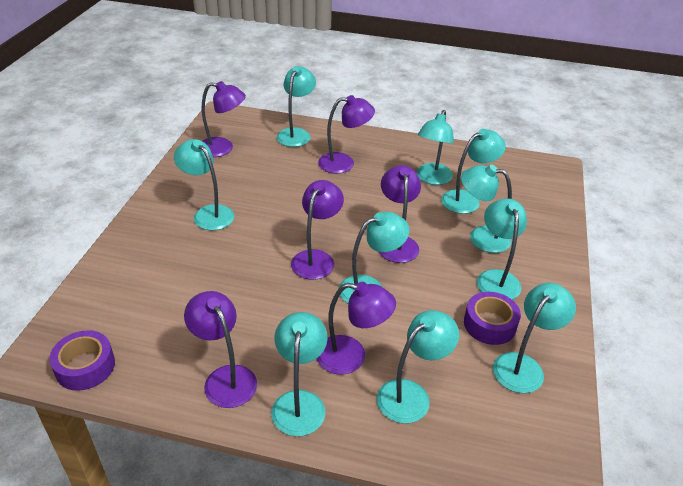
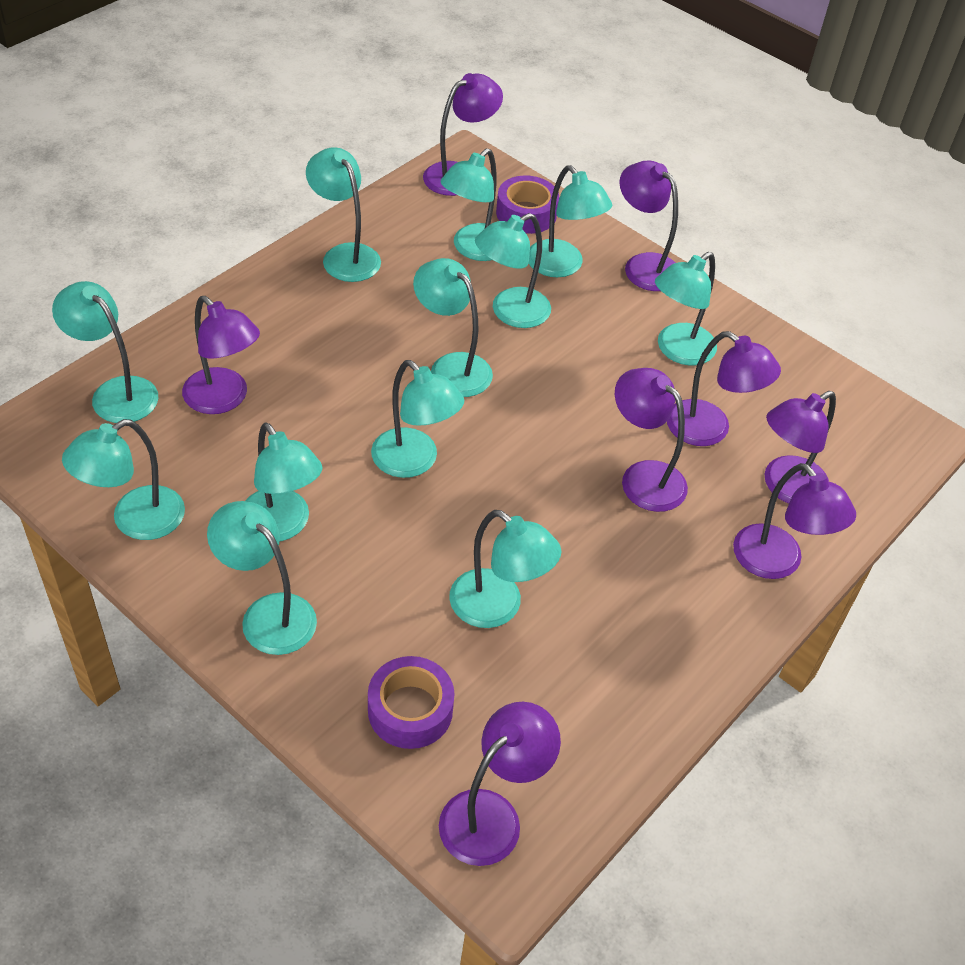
purple lamp: 6 -> 8
turquoise lamp: 10 -> 12

